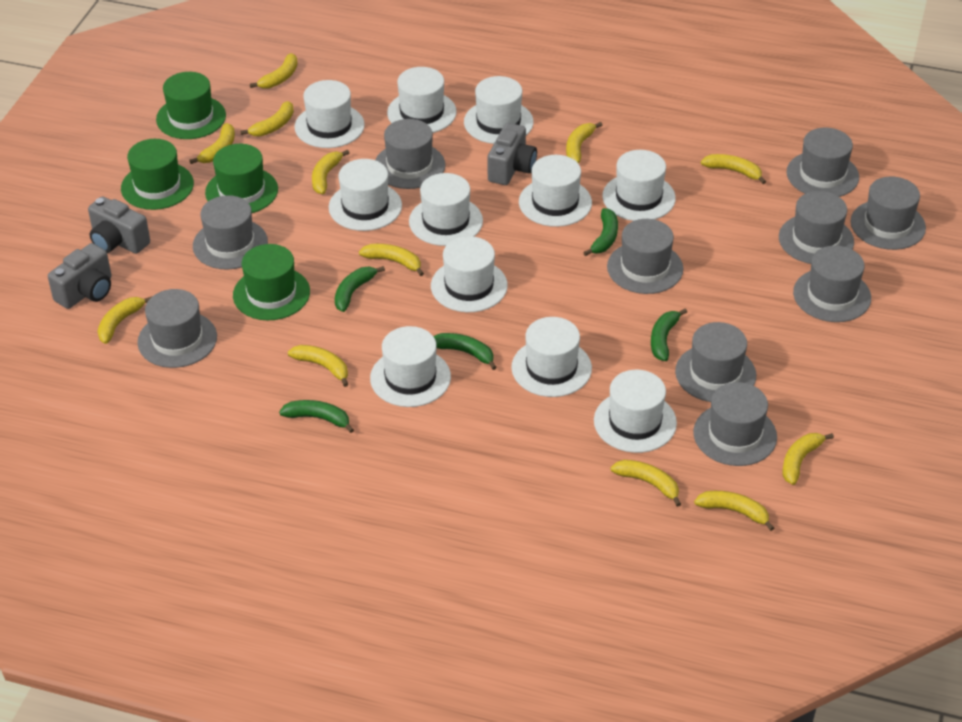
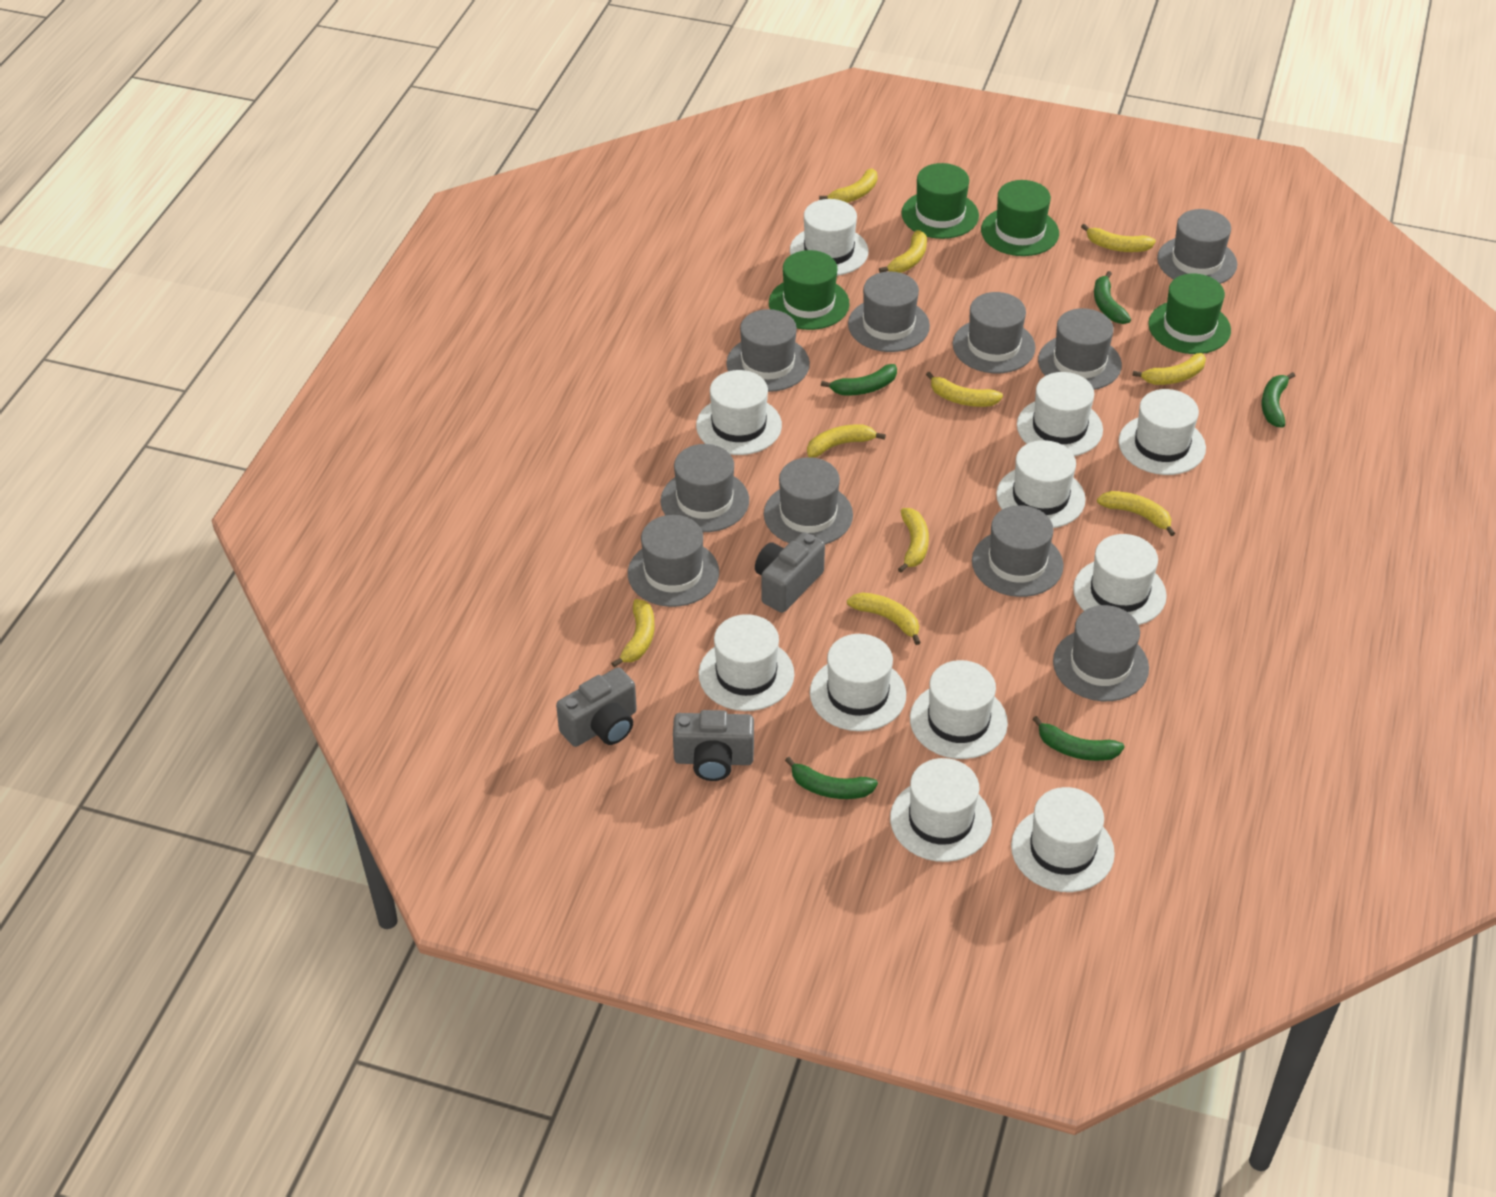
yellow banana: 12 -> 10

